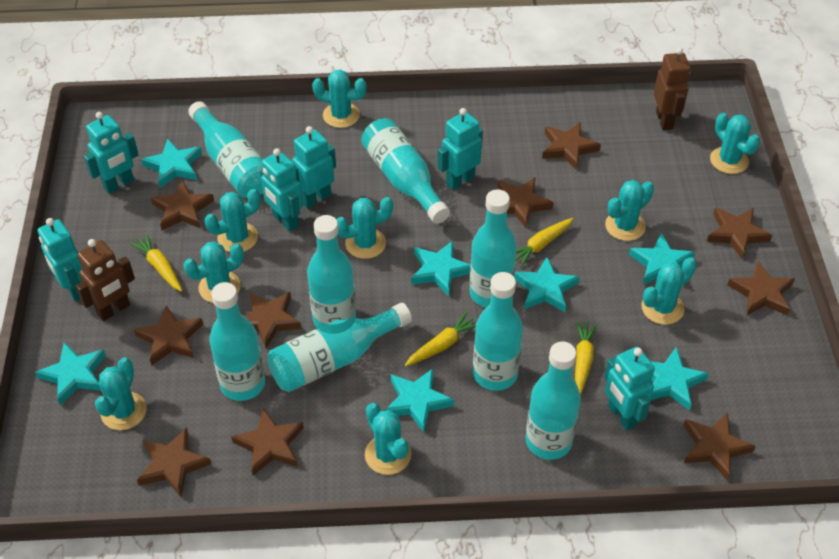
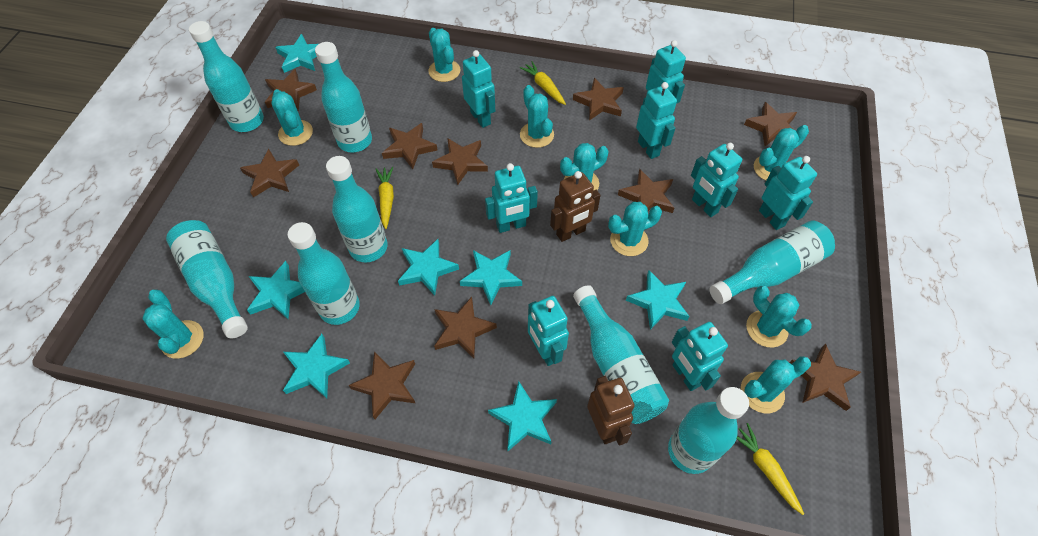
turquoise robot: 6 -> 8
yellow carrot: 4 -> 3

